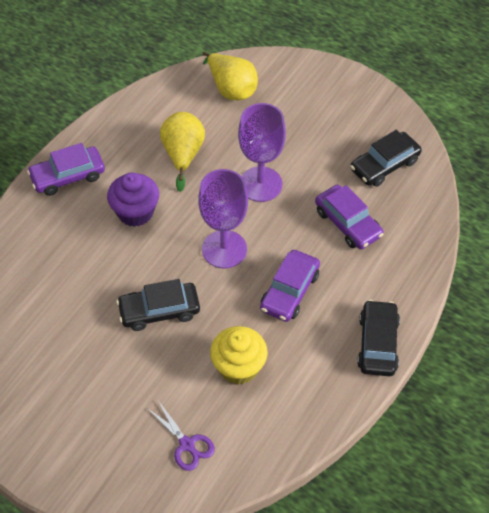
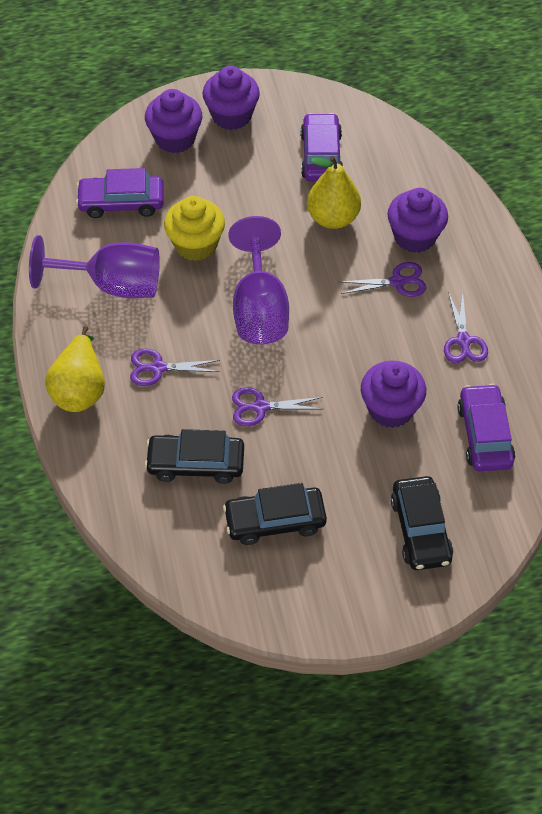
purple cupcake: 1 -> 4
purple scissors: 1 -> 4

